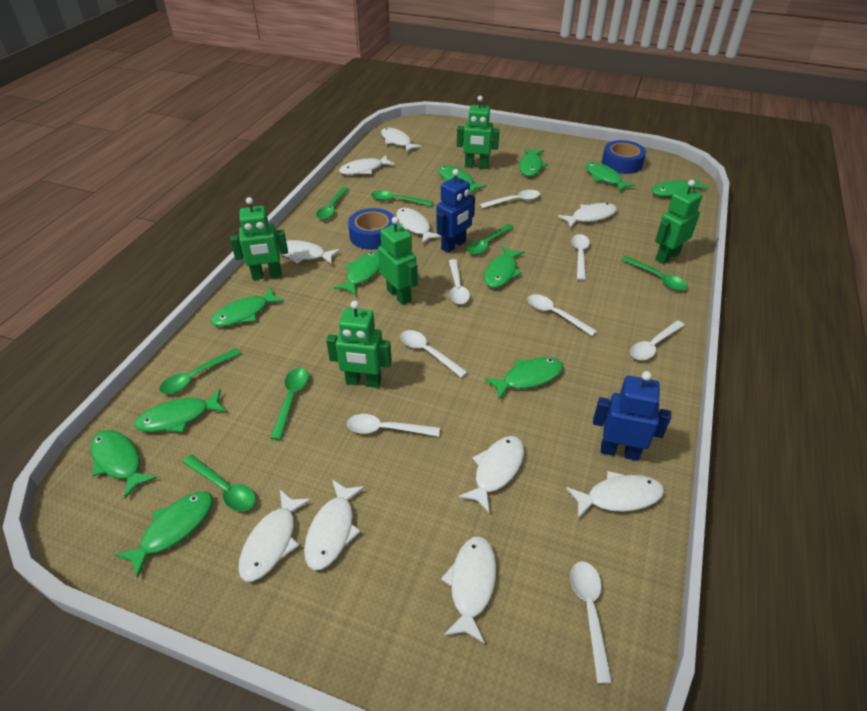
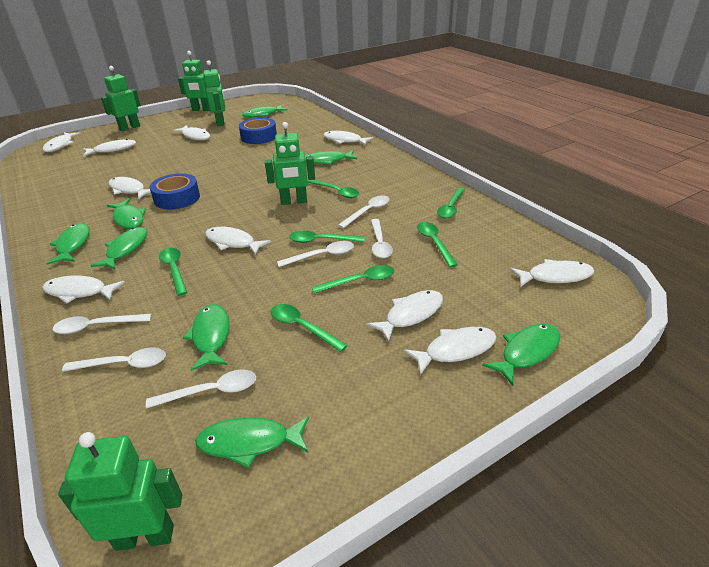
blue robot: 2 -> 0
green fish: 11 -> 8
white spoon: 8 -> 6

